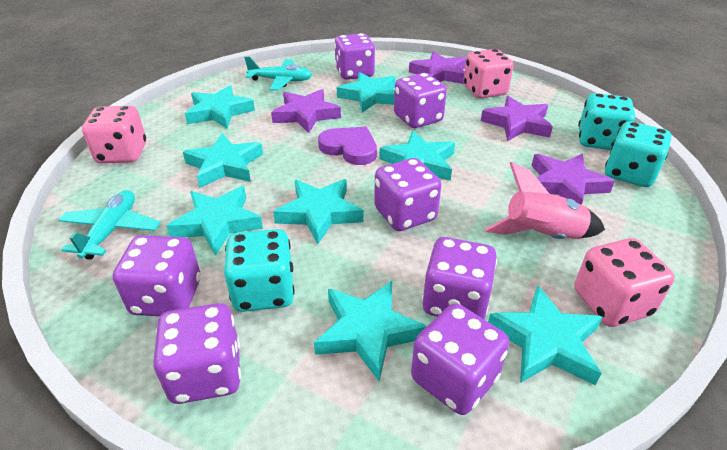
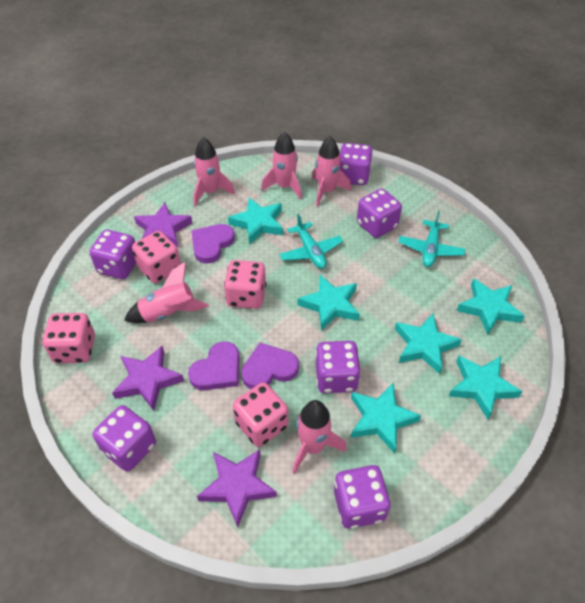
pink dice: 3 -> 4
pink rocket: 1 -> 5
purple dice: 7 -> 6
purple heart: 1 -> 3
purple star: 4 -> 3
turquoise dice: 3 -> 0
turquoise star: 8 -> 6

